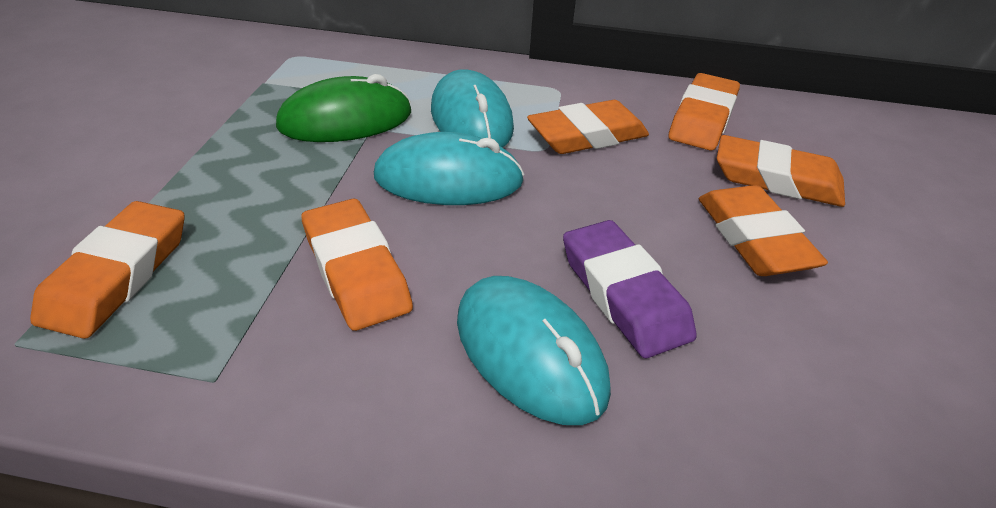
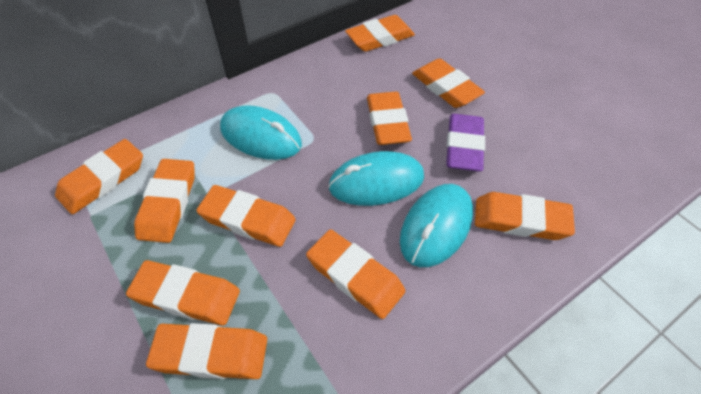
green mouse: 1 -> 0
orange eraser: 6 -> 10

